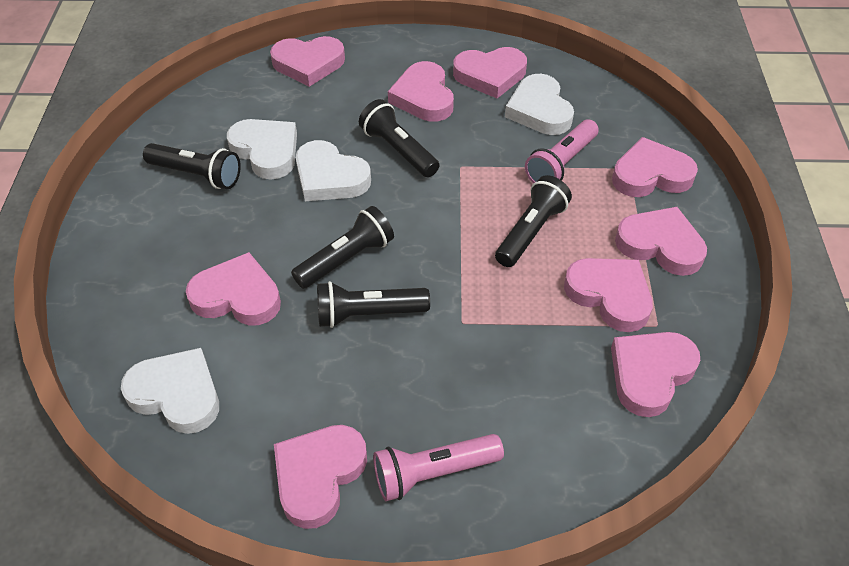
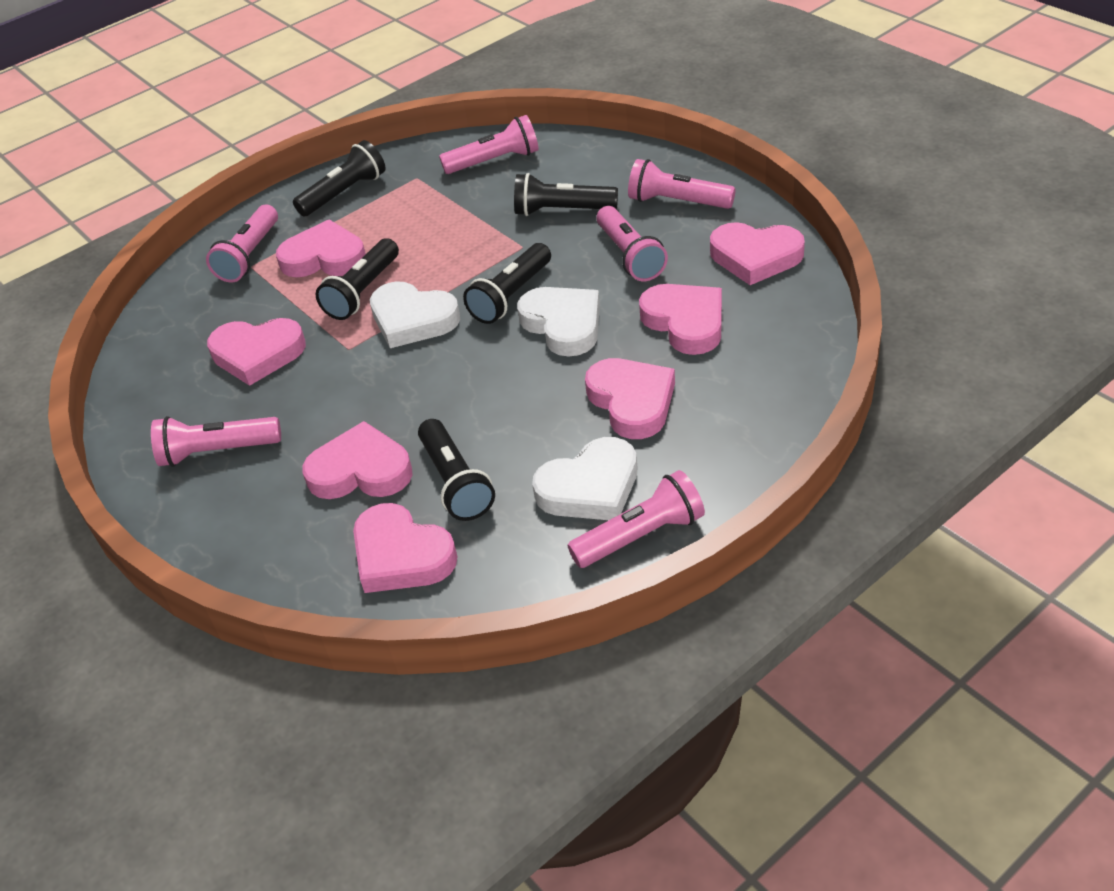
pink flashlight: 2 -> 6
pink heart: 9 -> 7
white heart: 4 -> 3

